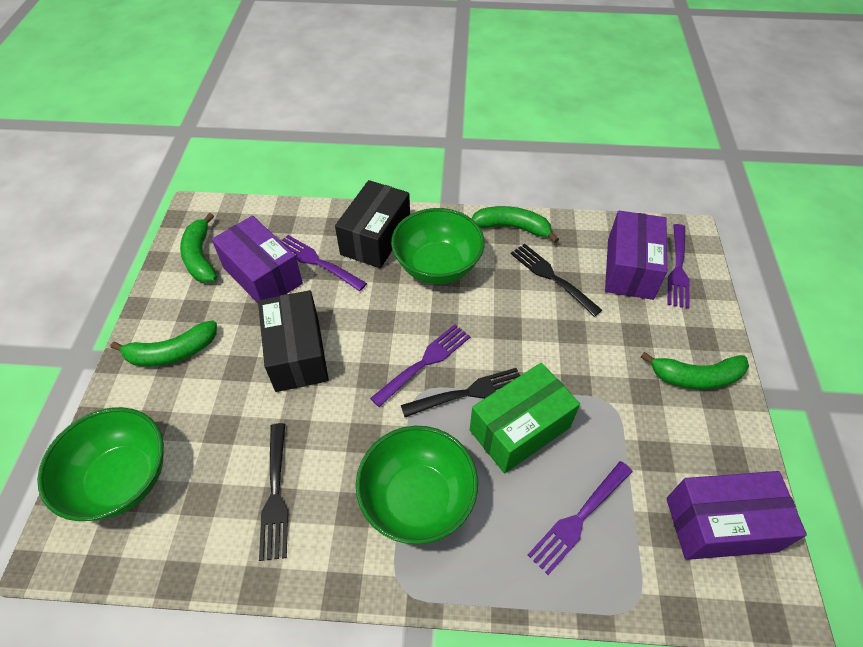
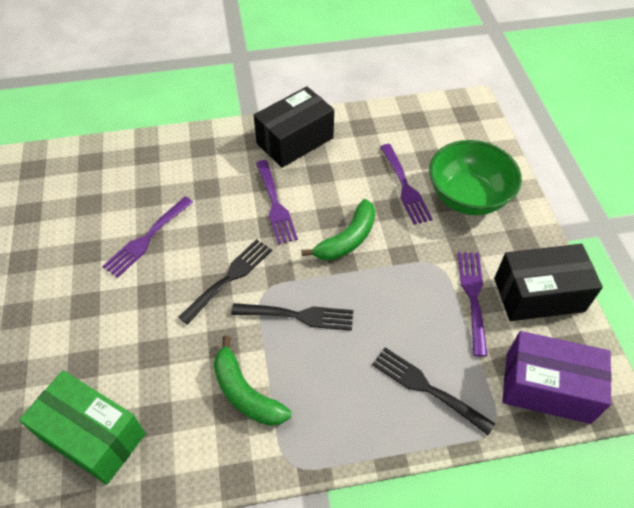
green banana: 4 -> 2
green bowl: 3 -> 1
purple box: 3 -> 1

